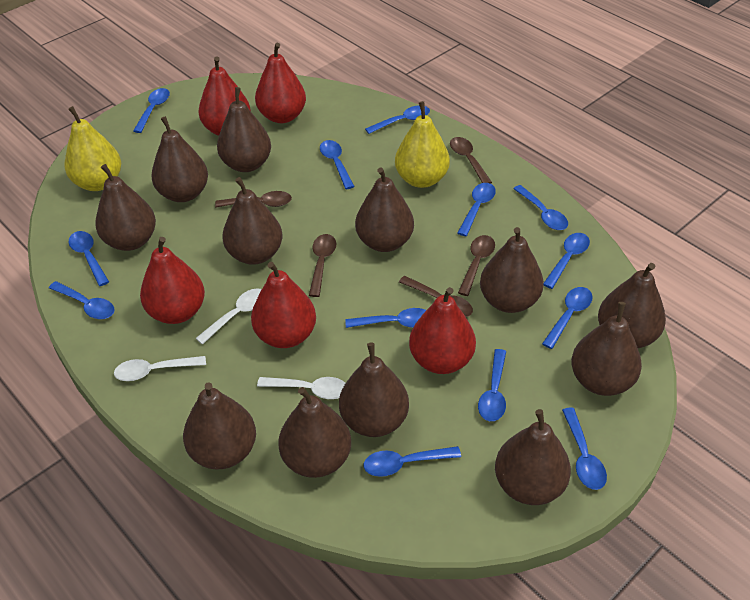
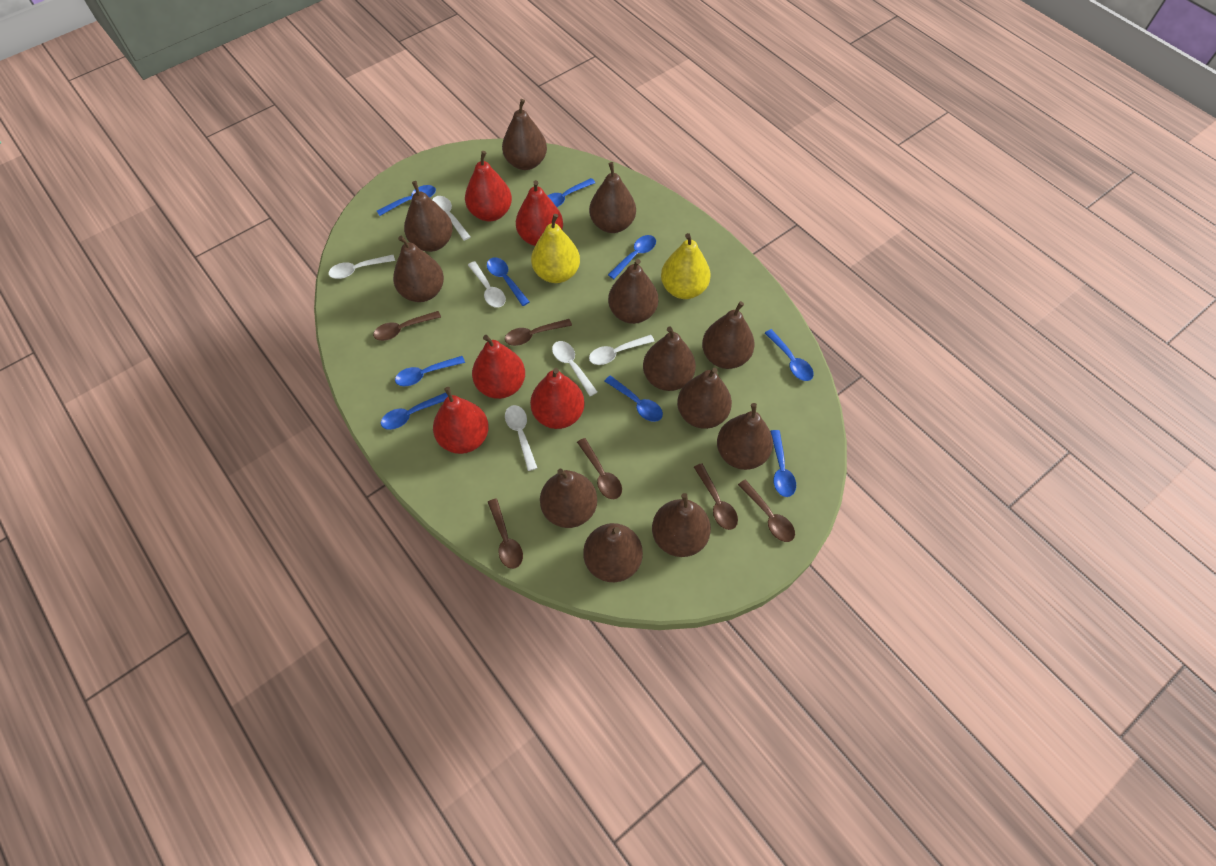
blue spoon: 13 -> 9
brown spoon: 5 -> 6
white spoon: 3 -> 6

